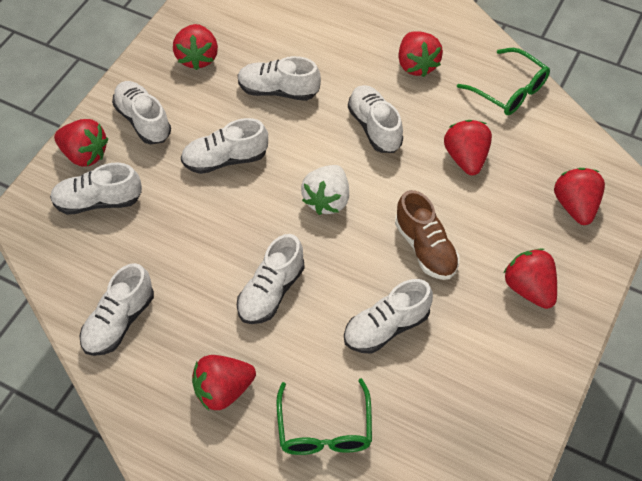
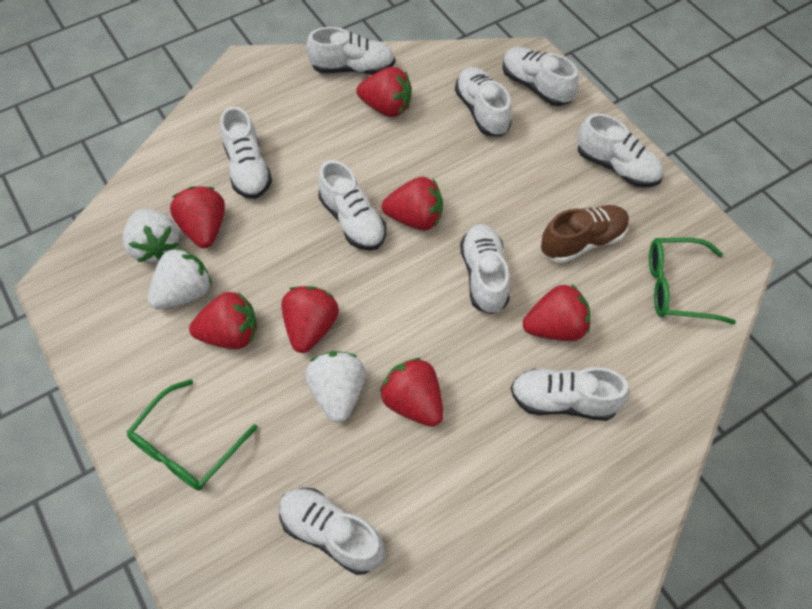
white shoe: 8 -> 9
white strawberry: 1 -> 3

